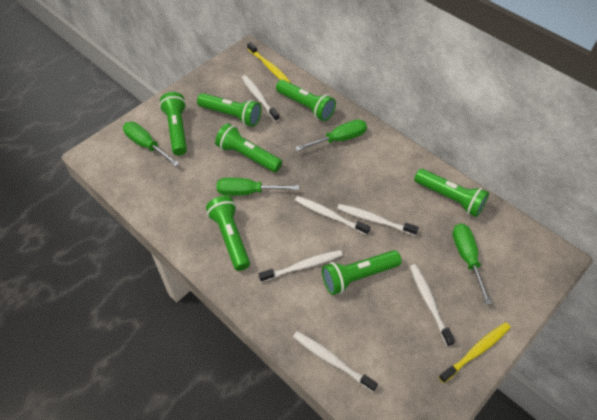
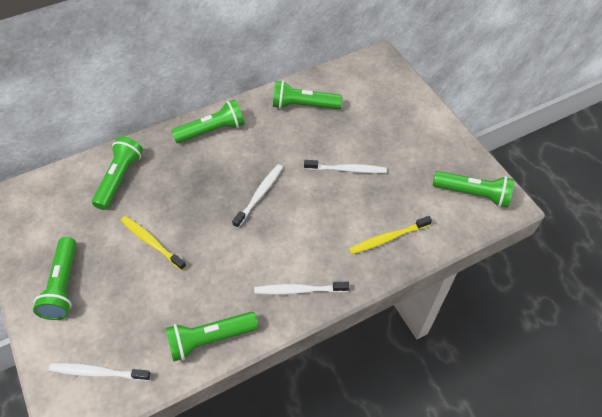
green flashlight: 7 -> 6
green screwdriver: 4 -> 0
white toothbrush: 6 -> 4

